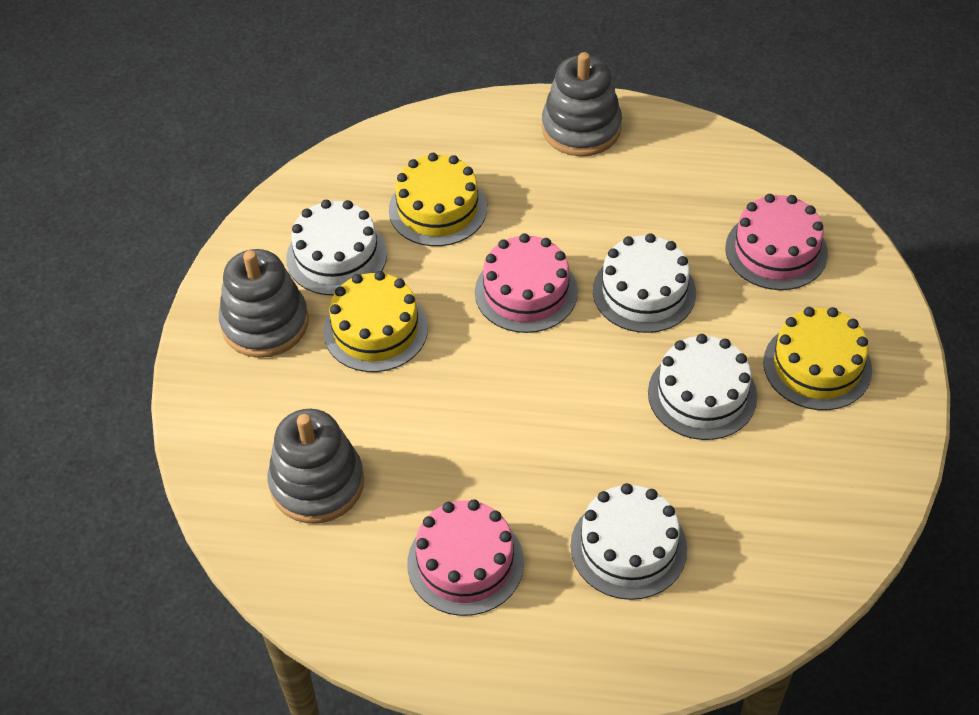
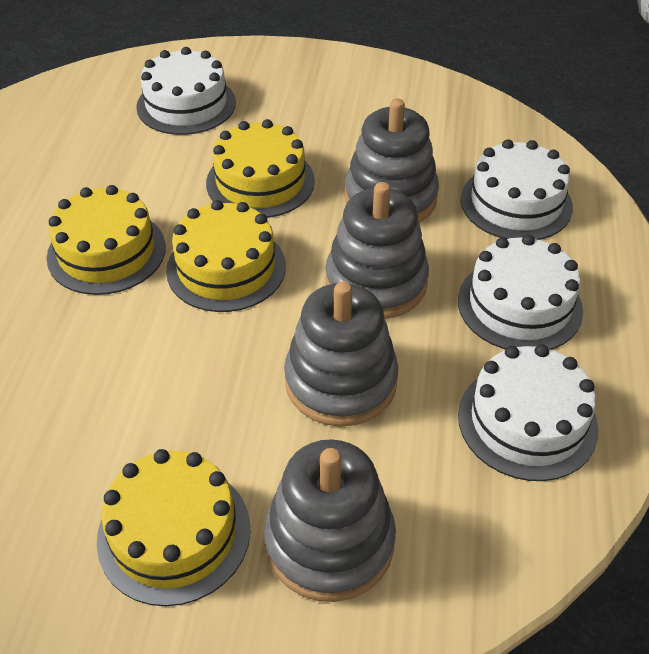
grey stacking toy: 3 -> 4
pink cake: 3 -> 0
yellow cake: 3 -> 4

